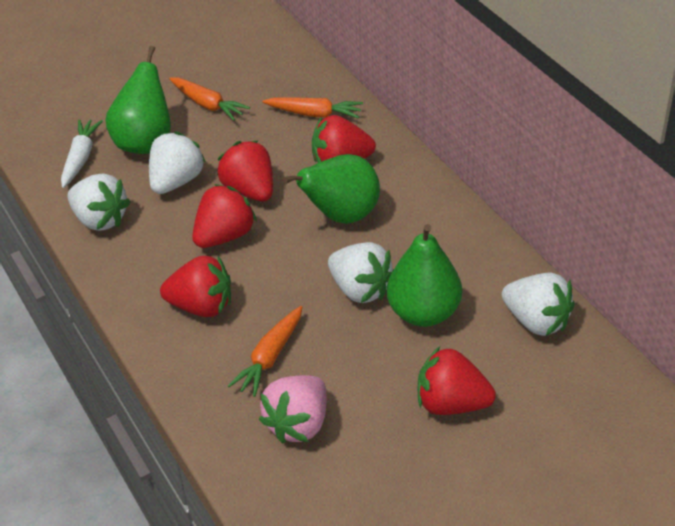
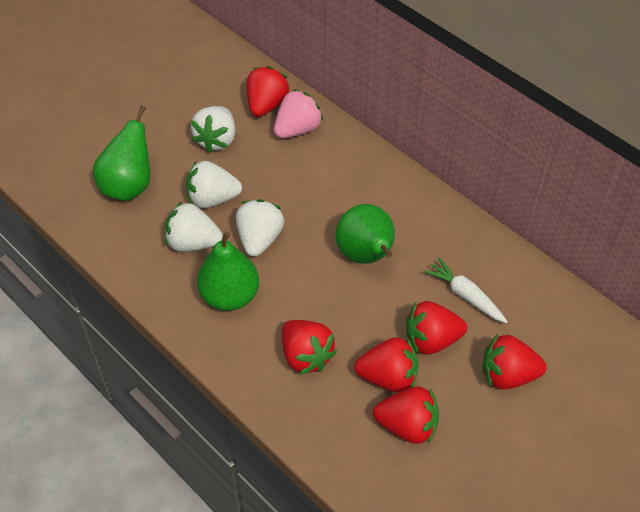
orange carrot: 3 -> 0
red strawberry: 5 -> 6

